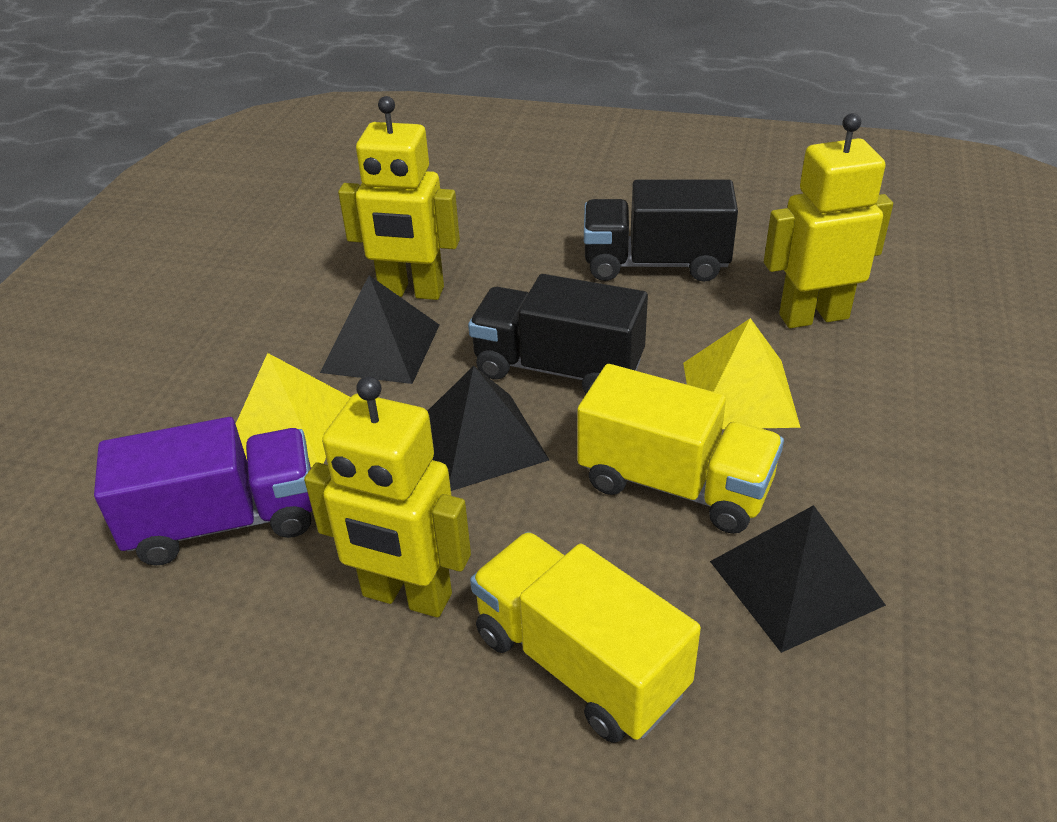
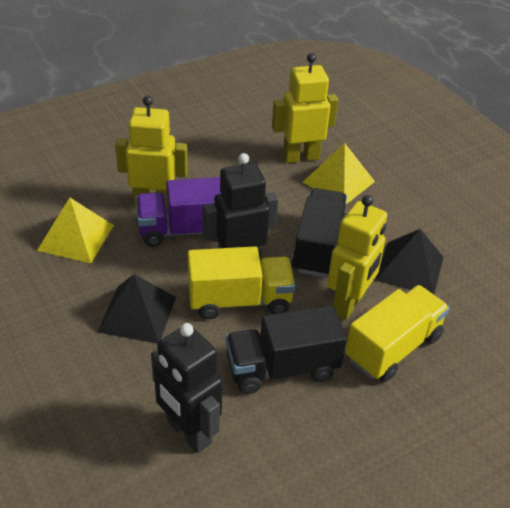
black pyramid: 3 -> 2
black robot: 0 -> 2

